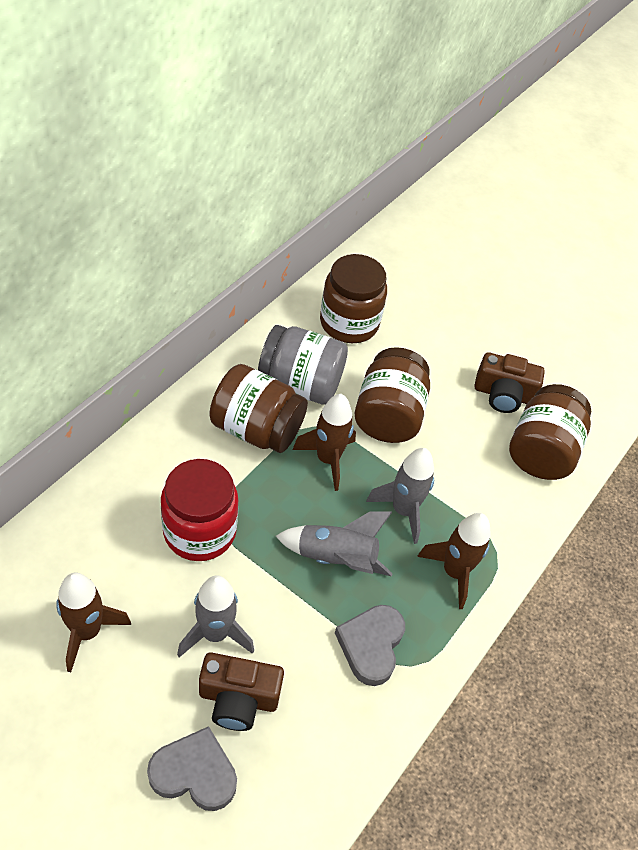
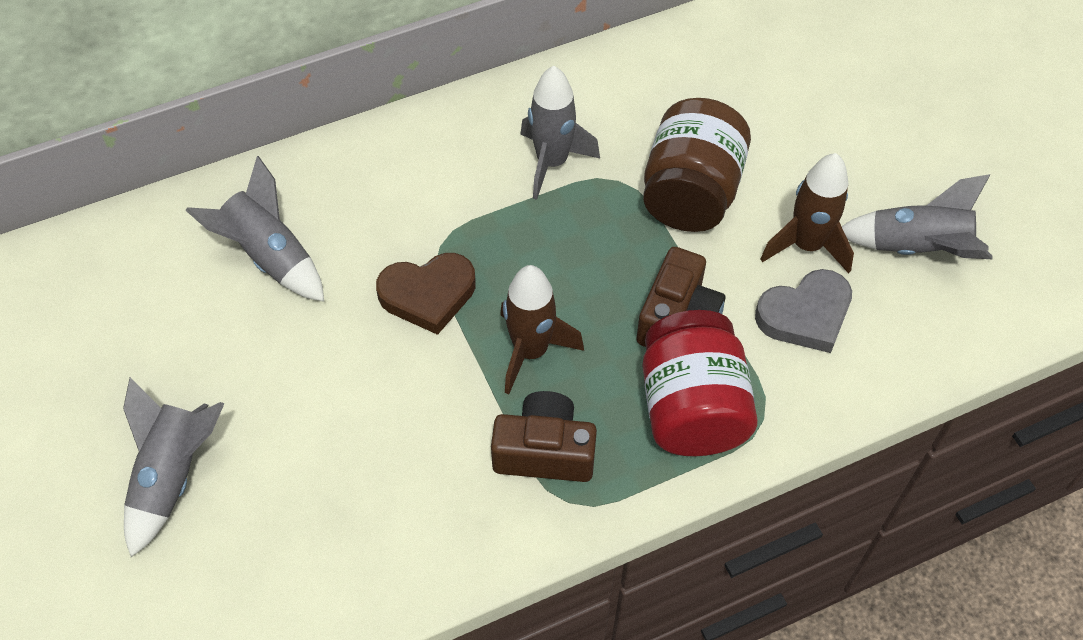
brown heart: 0 -> 1
brown jar: 4 -> 1
brown rocket: 3 -> 2
grey heart: 2 -> 1
grey jar: 1 -> 0
grey rocket: 3 -> 4

